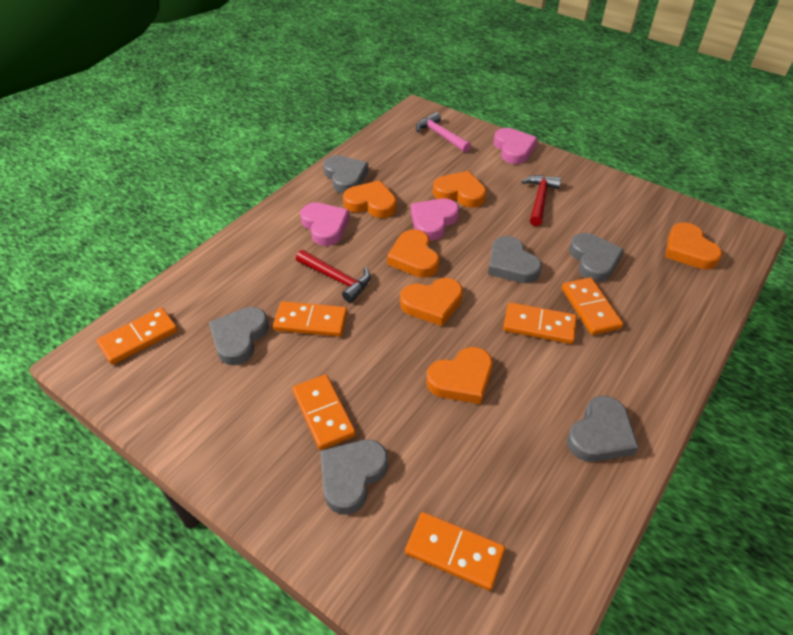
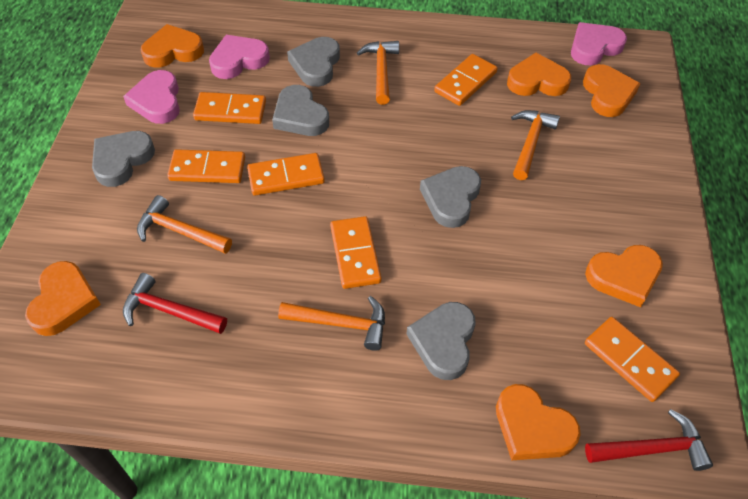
grey heart: 6 -> 5
orange hammer: 0 -> 4
pink hammer: 1 -> 0

